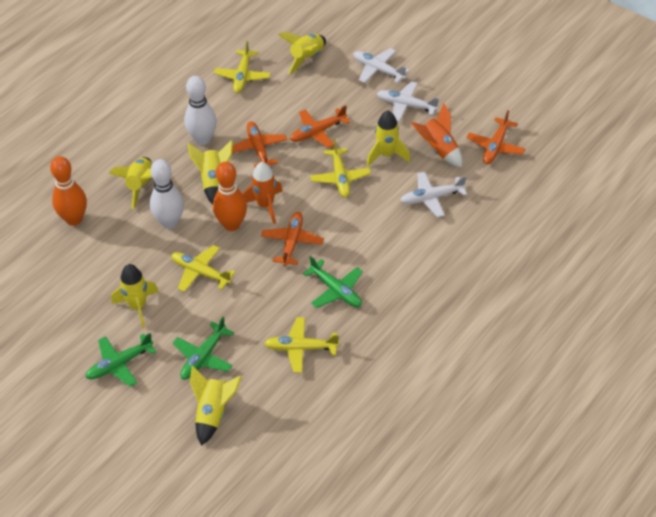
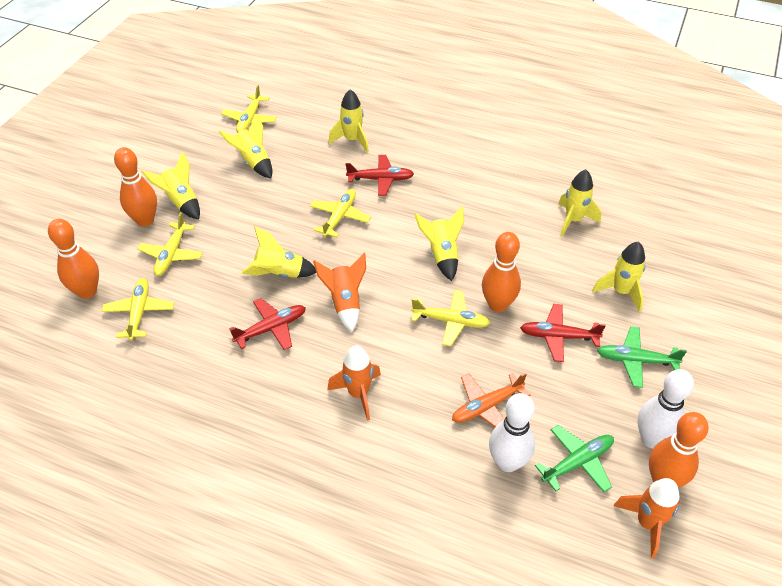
green plane: 3 -> 2
orange bowling pin: 2 -> 4
orange plane: 4 -> 1
orange rocket: 2 -> 3
red plane: 0 -> 3
white plane: 3 -> 0
yellow plane: 4 -> 5
yellow rocket: 6 -> 7

